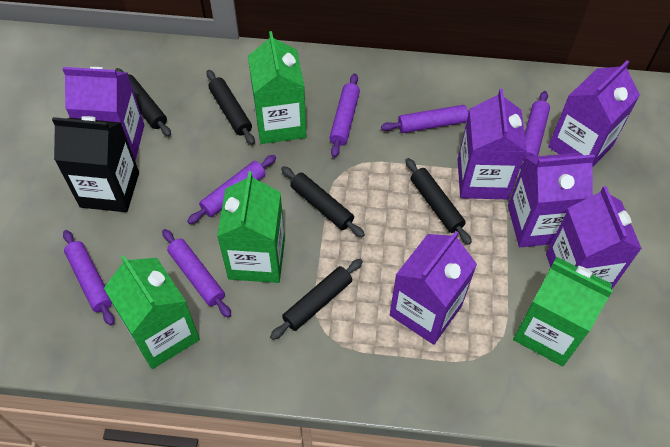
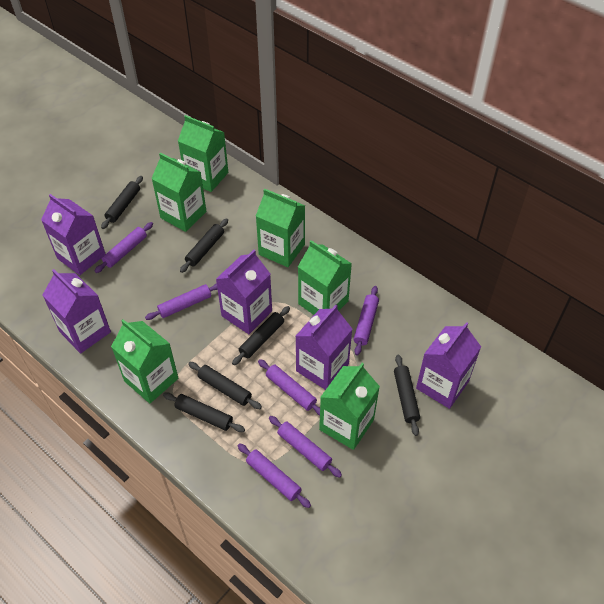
black carton: 1 -> 0
black rolling pin: 5 -> 6
green carton: 4 -> 6
purple carton: 6 -> 5

